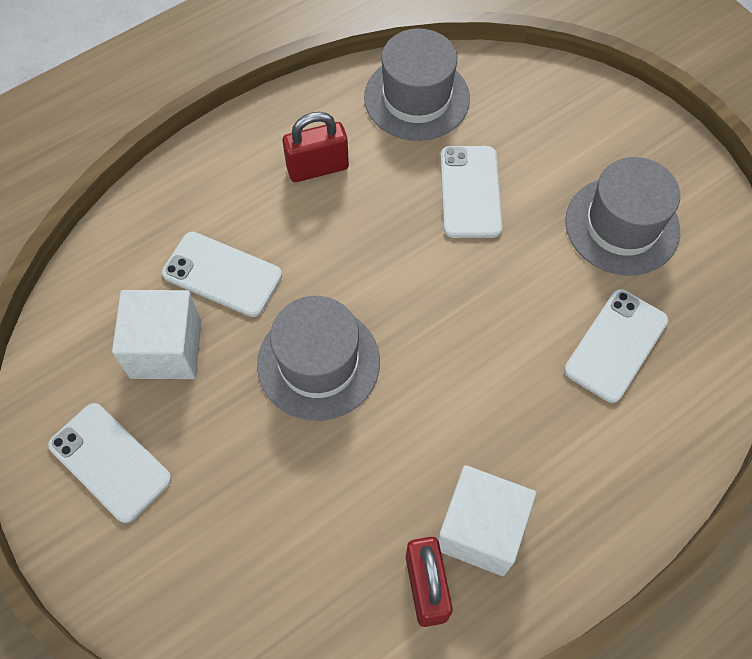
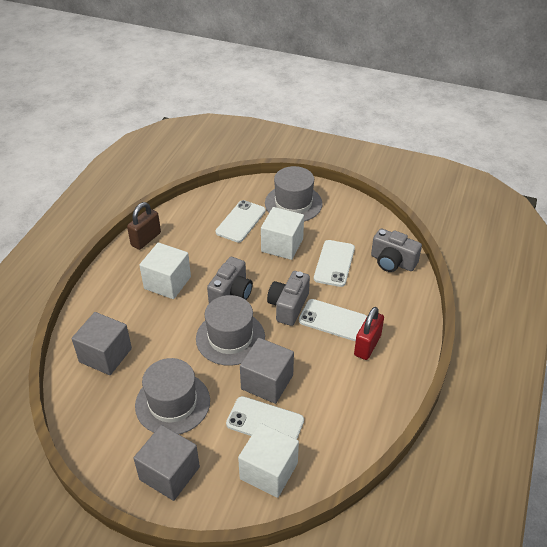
brown padlock: 0 -> 1
grey camera: 0 -> 3
grey cube: 0 -> 3
red padlock: 2 -> 1
white cube: 2 -> 3

